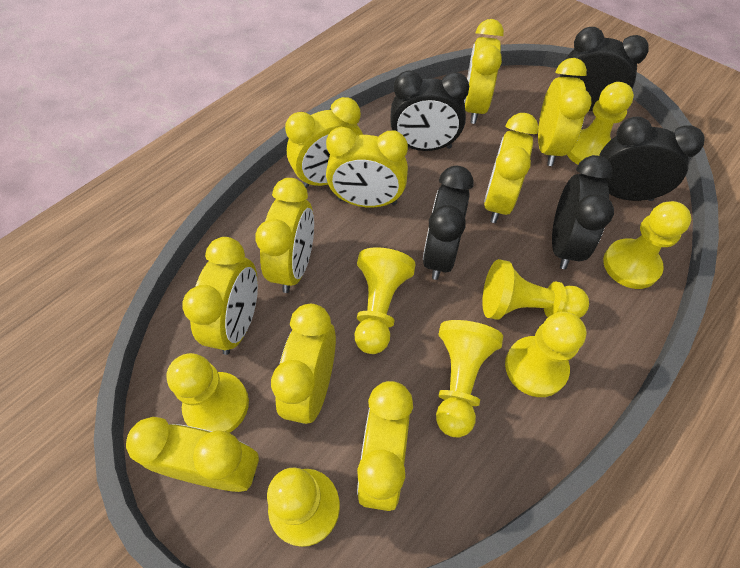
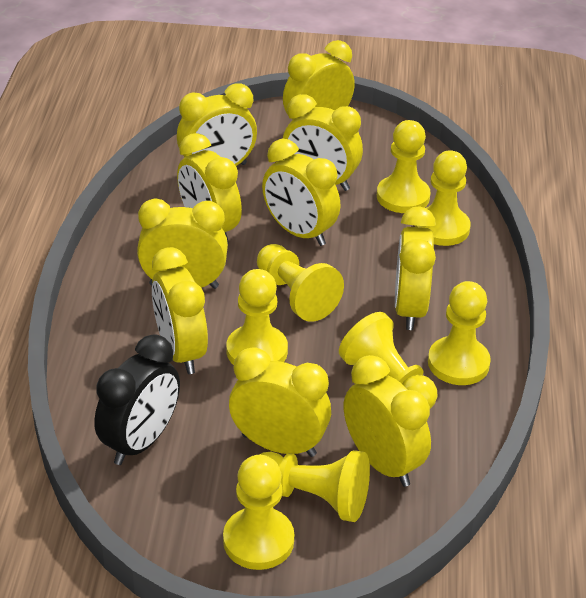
black clock: 5 -> 1

